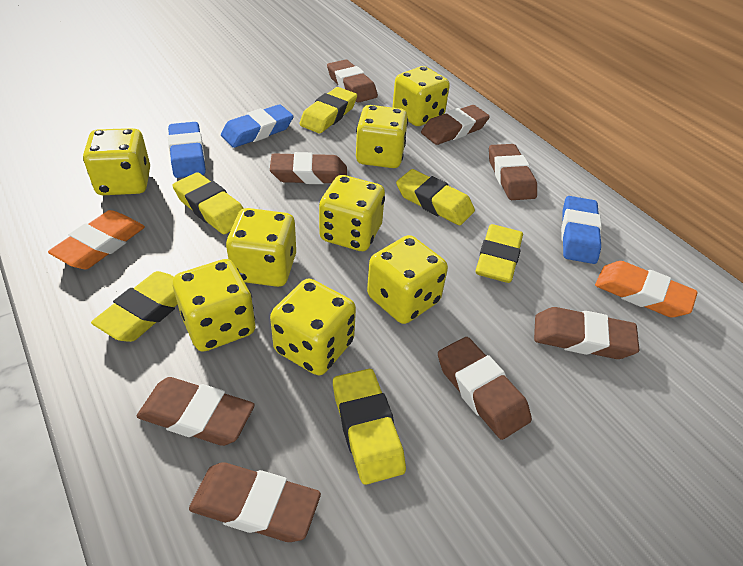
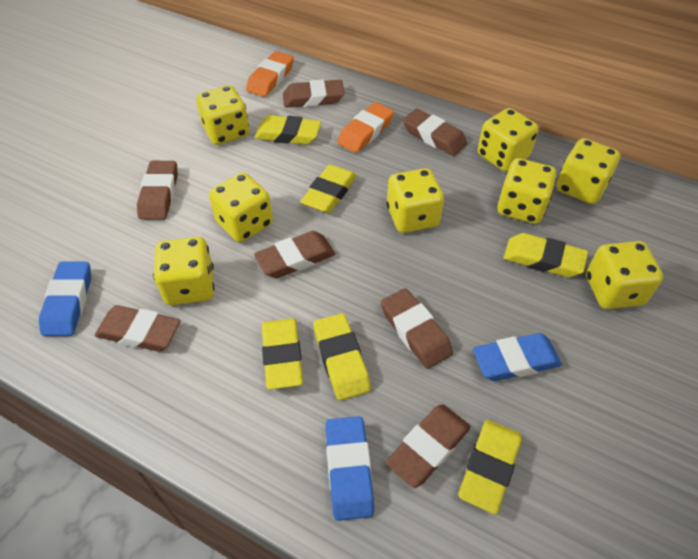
brown eraser: 8 -> 7

